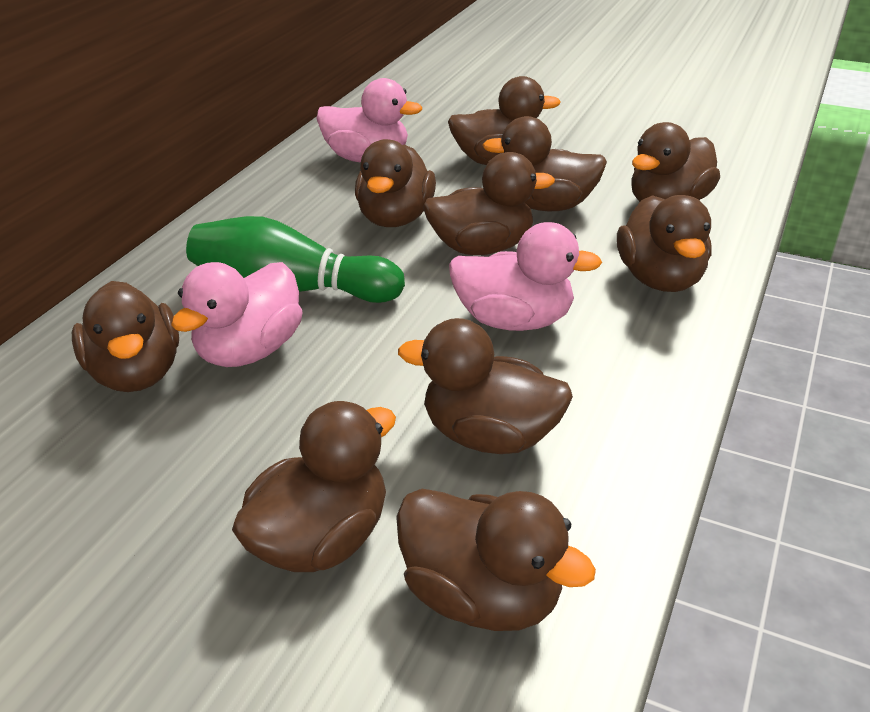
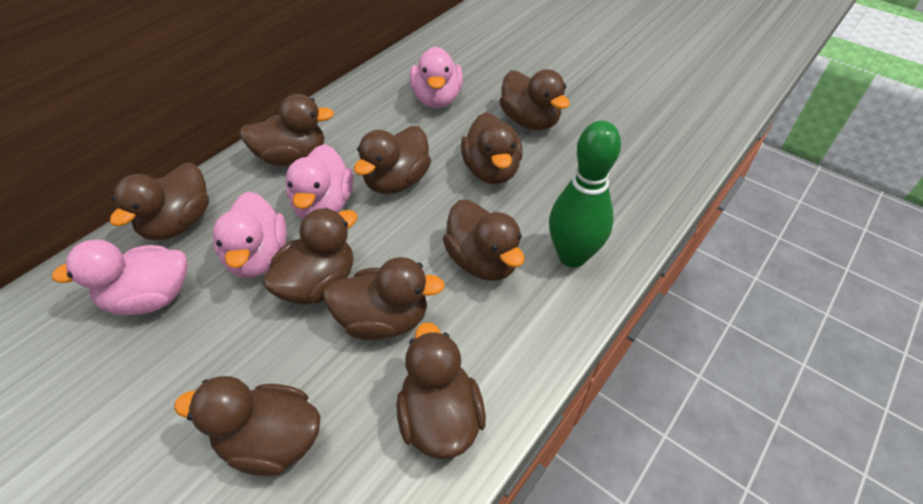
pink duck: 3 -> 4

